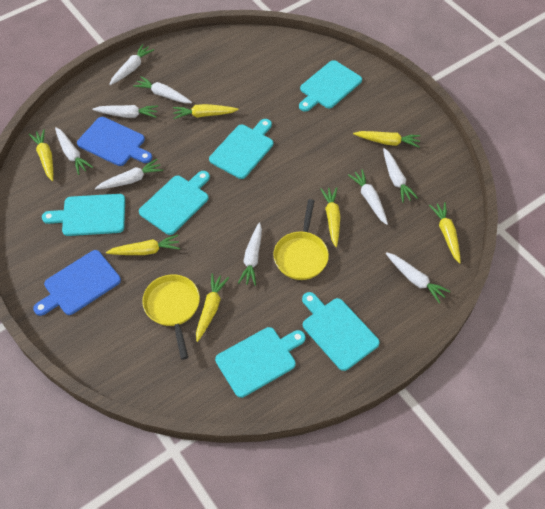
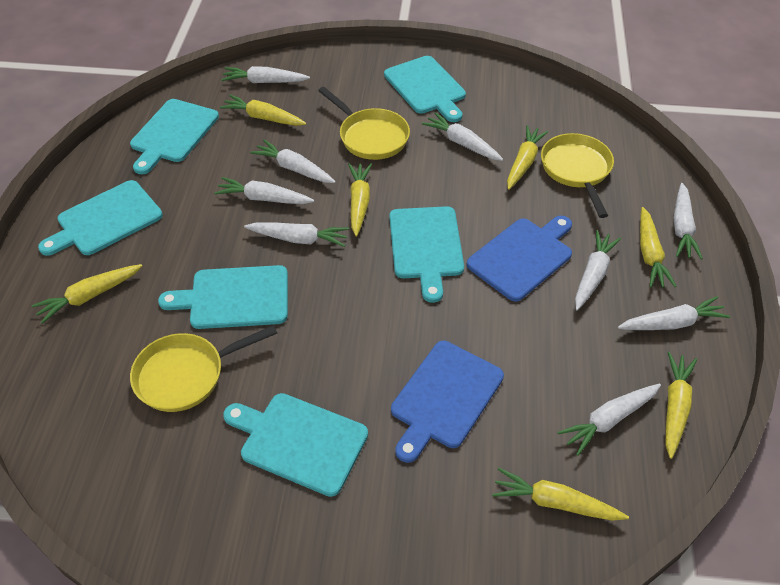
yellow pan: 2 -> 3

